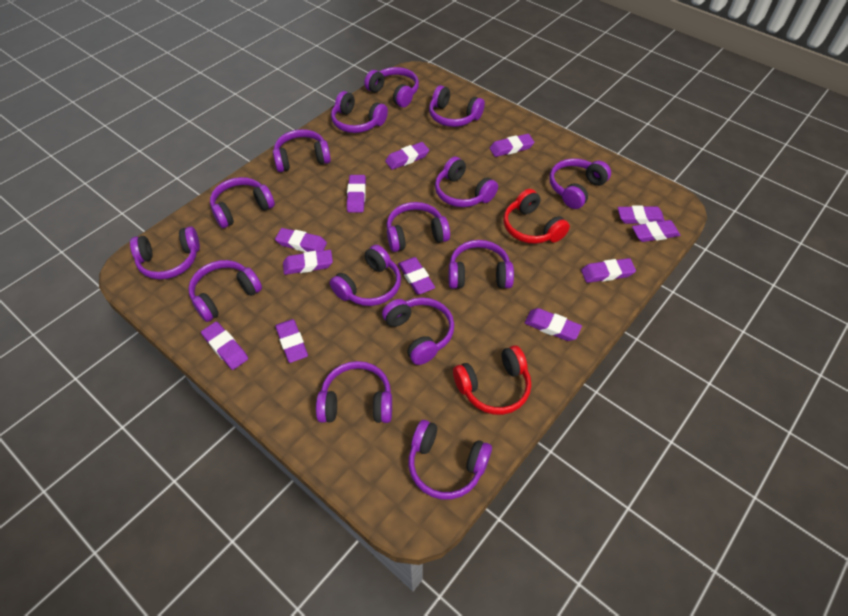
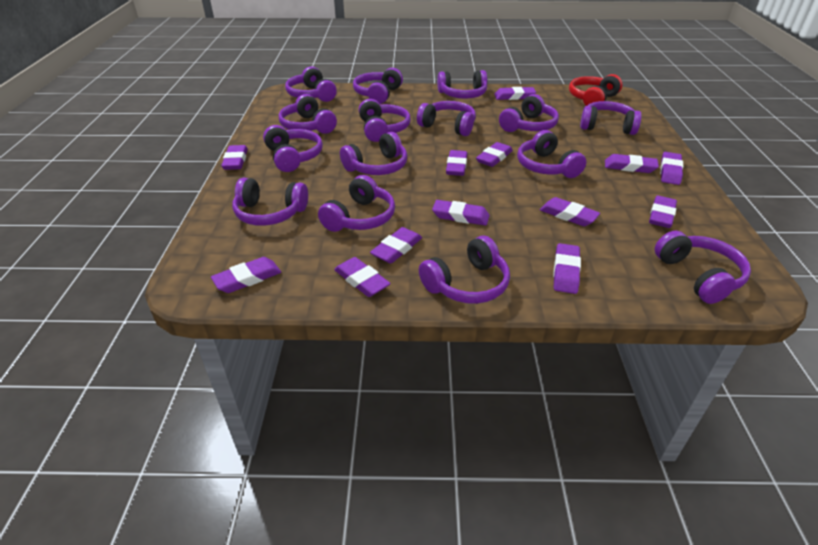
purple eraser: 12 -> 13
red headphones: 2 -> 1

